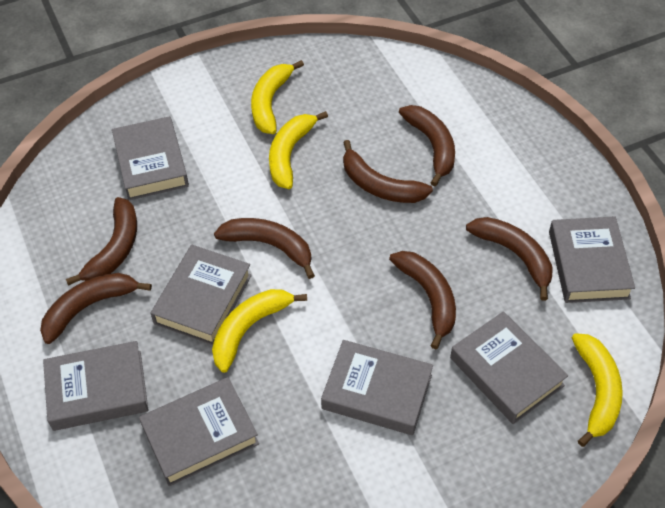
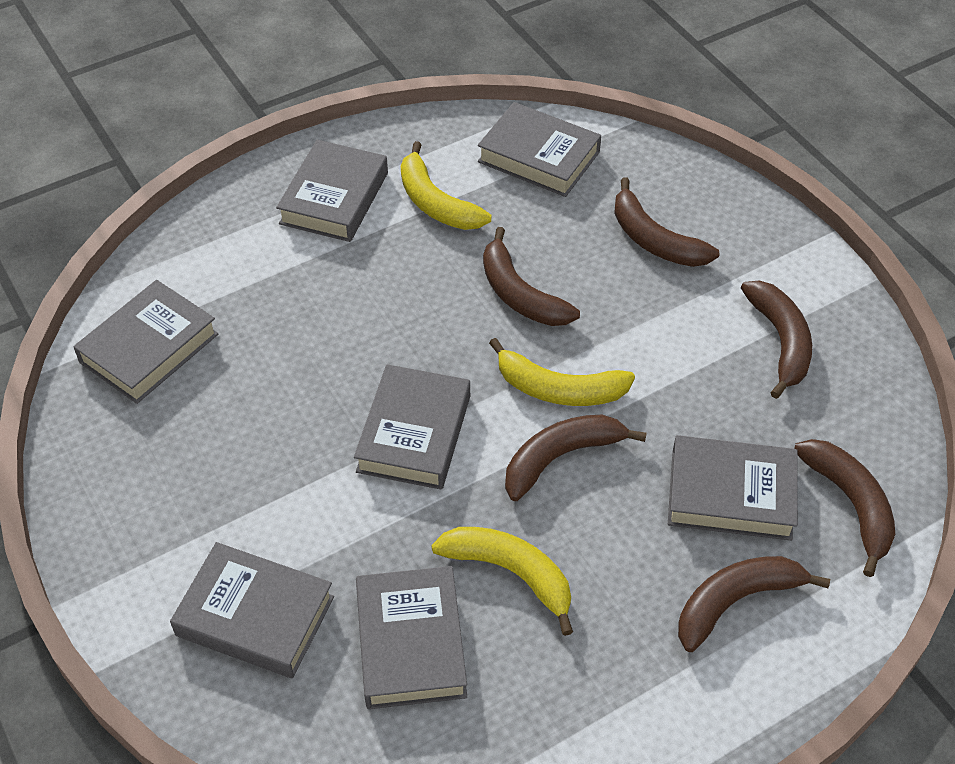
brown banana: 7 -> 6
yellow banana: 4 -> 3

